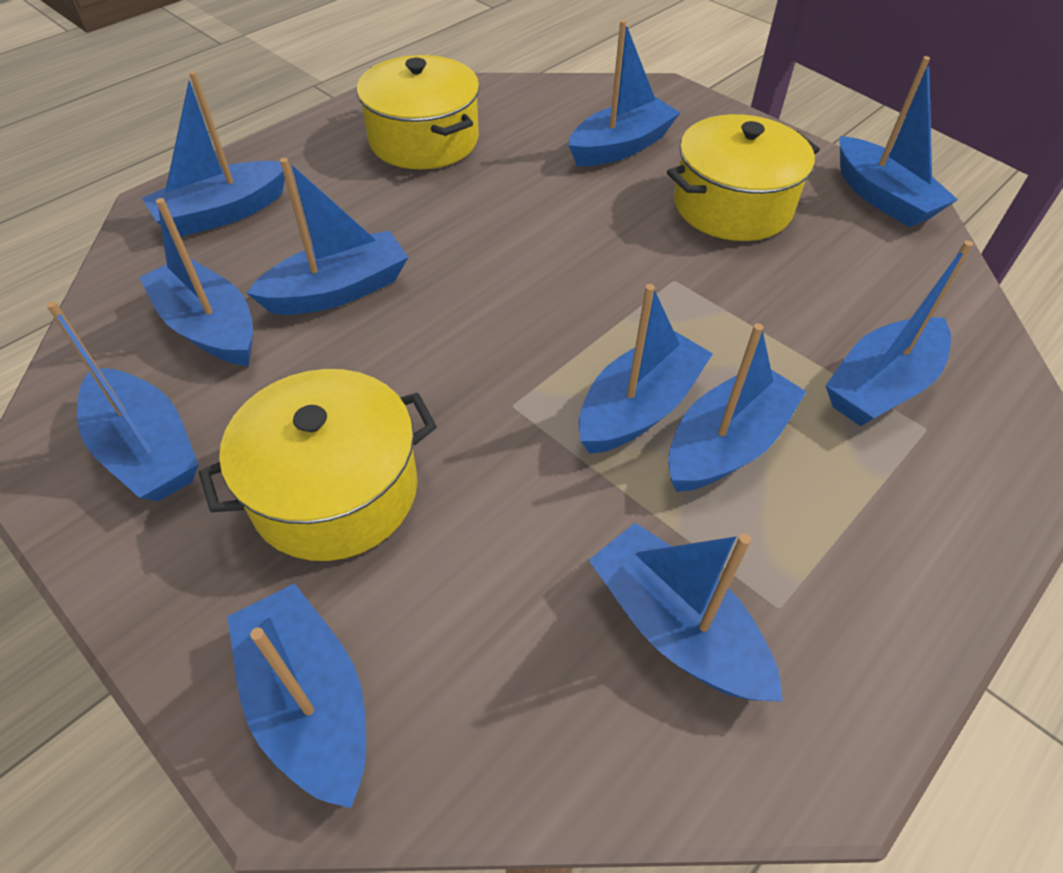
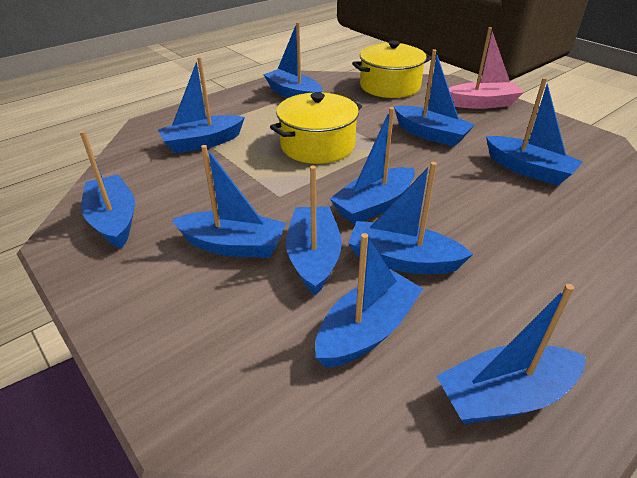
pink boat: 0 -> 1
yellow pot: 3 -> 2

